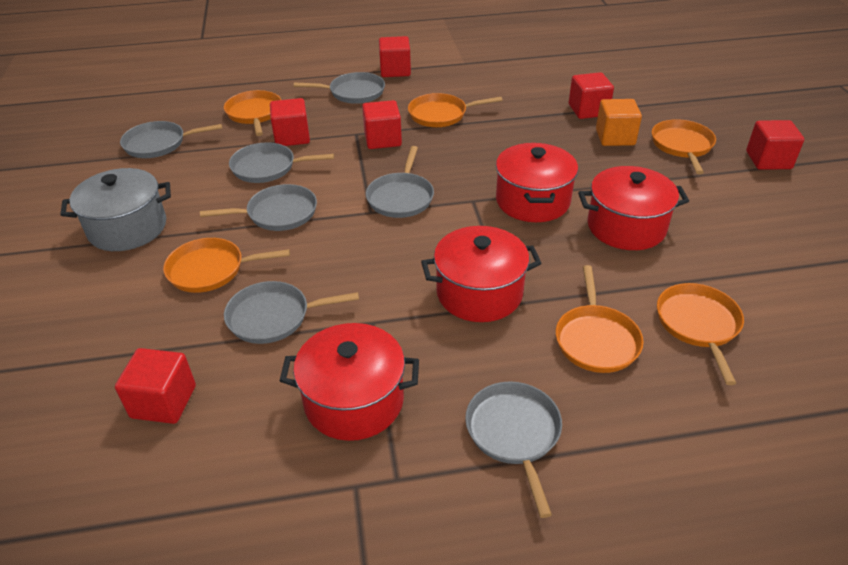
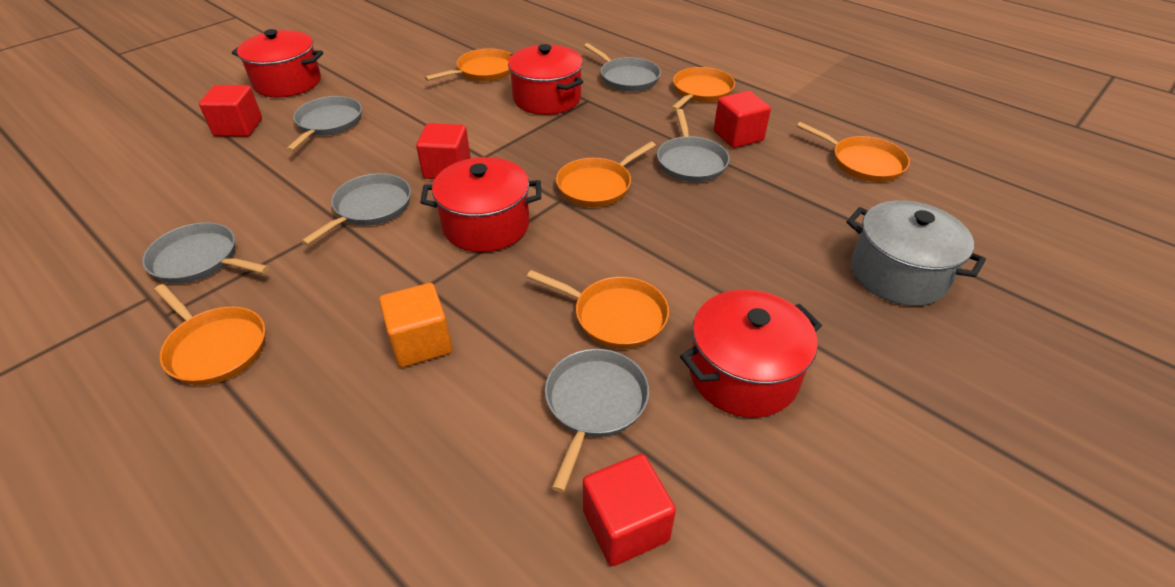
grey pan: 7 -> 6
red cube: 6 -> 4

